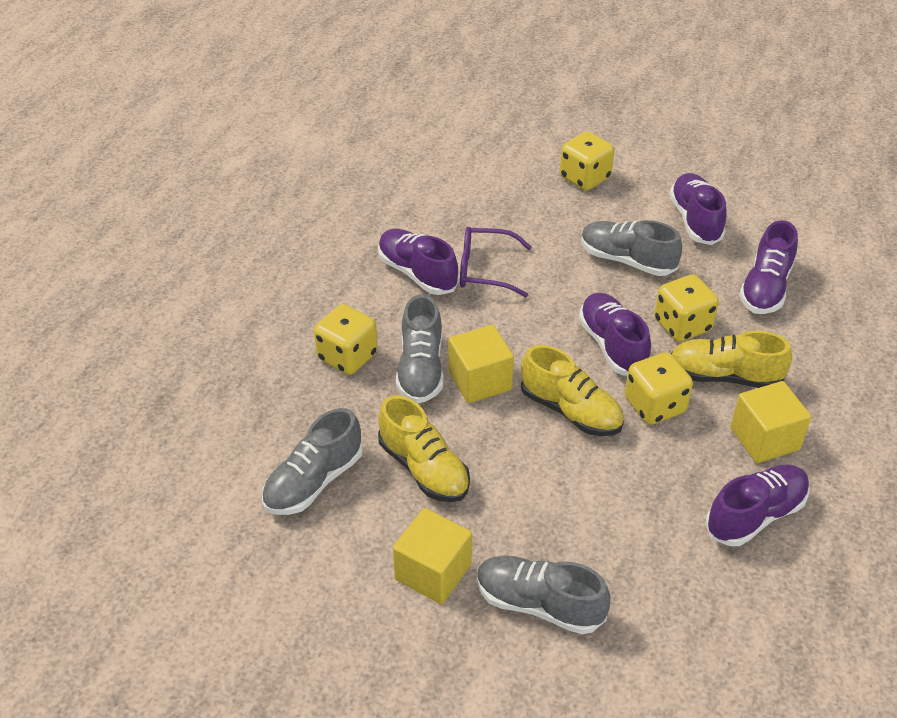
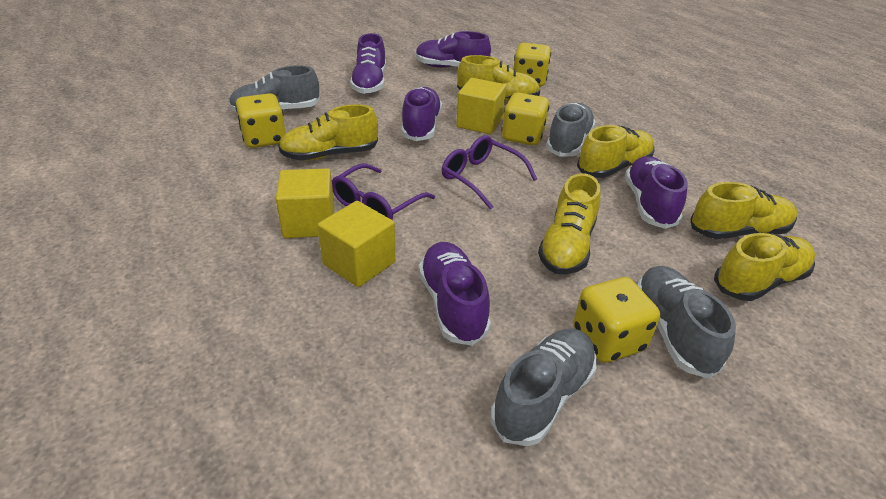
purple glasses: 1 -> 2
yellow shoe: 3 -> 6

